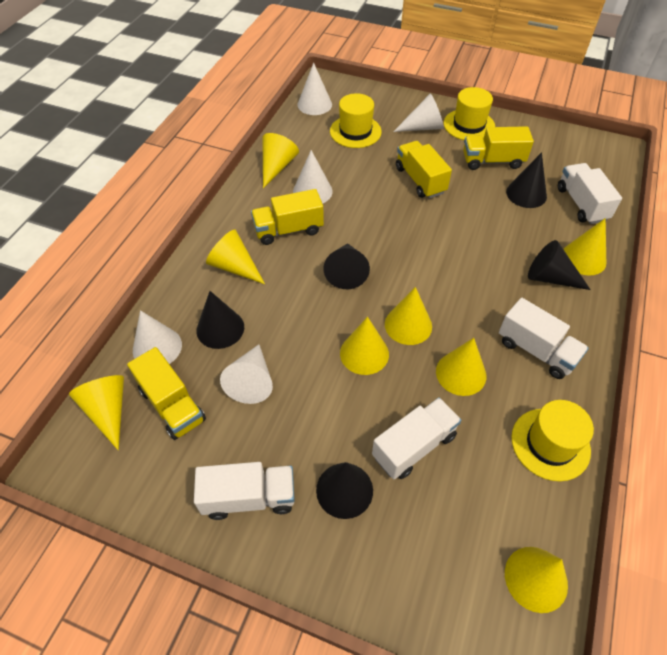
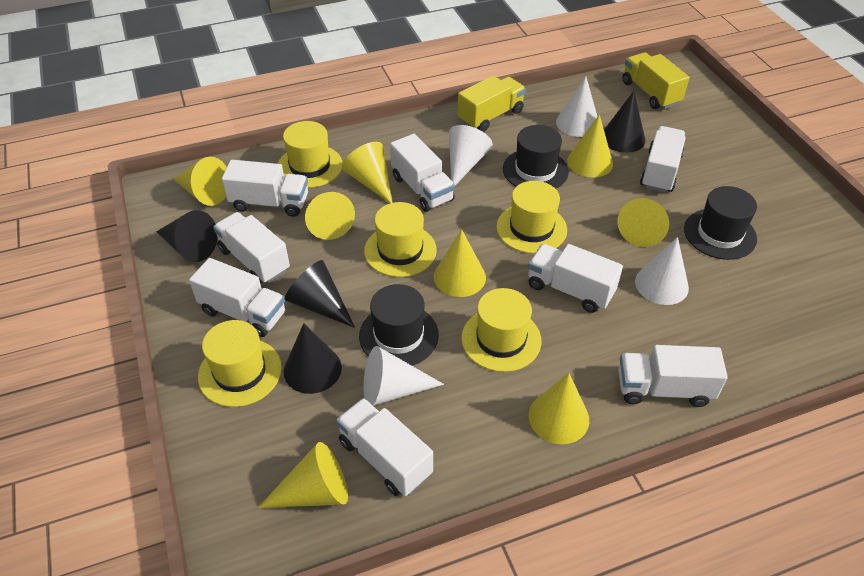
black cone: 5 -> 4
black hat: 0 -> 3
white cone: 5 -> 4
white truck: 4 -> 8
yellow hat: 3 -> 5
yellow truck: 4 -> 2

